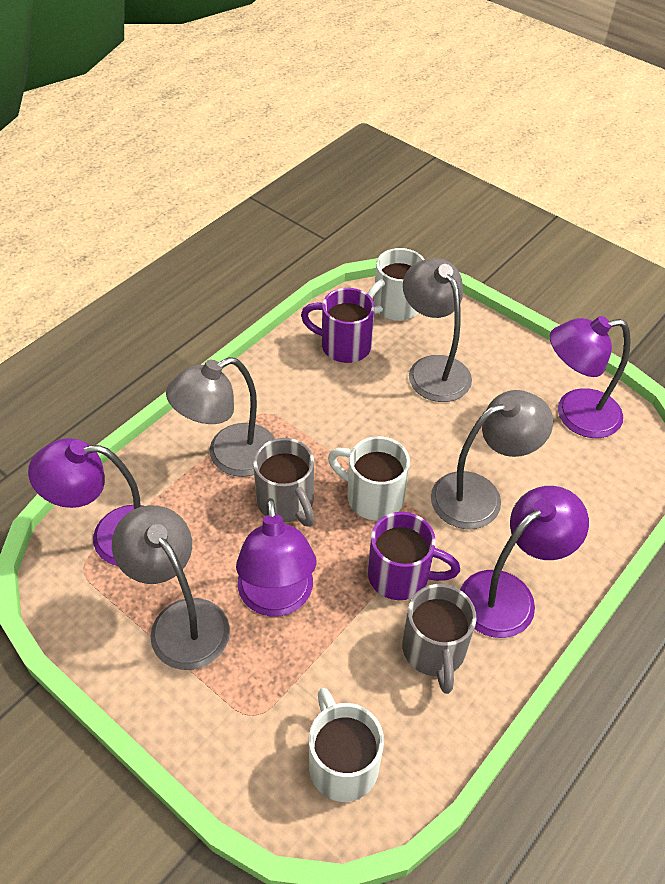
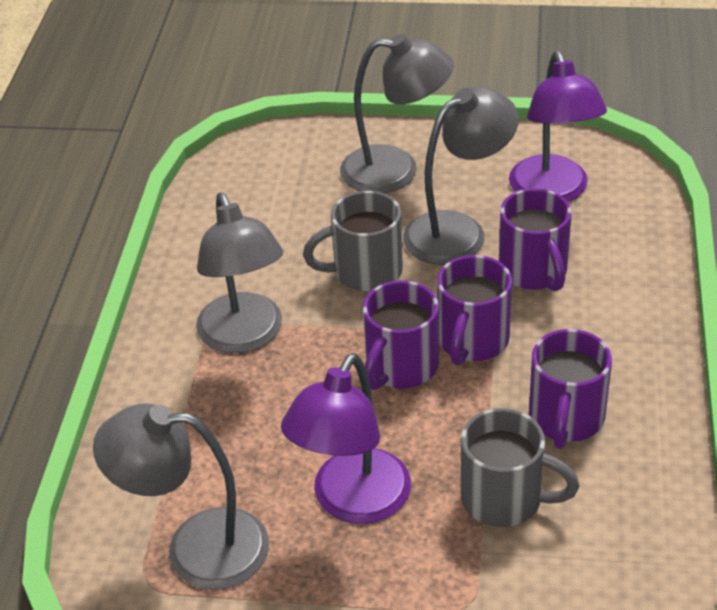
purple lamp: 4 -> 2
purple mug: 2 -> 4
white mug: 3 -> 0

